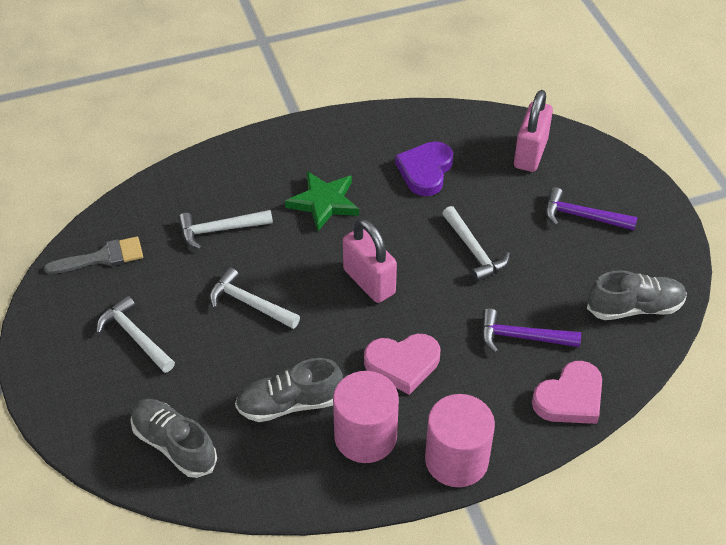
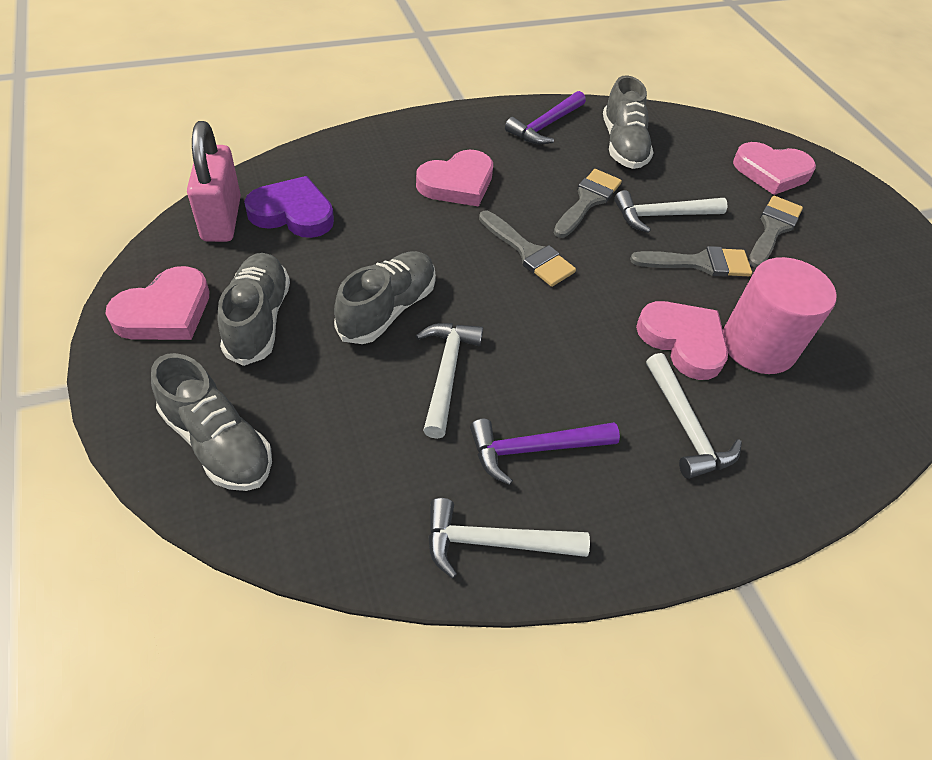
green star: 1 -> 0
grey brush: 1 -> 4
grey shoe: 3 -> 4
pink cylinder: 2 -> 1
pink heart: 2 -> 4
pink padlock: 2 -> 1

